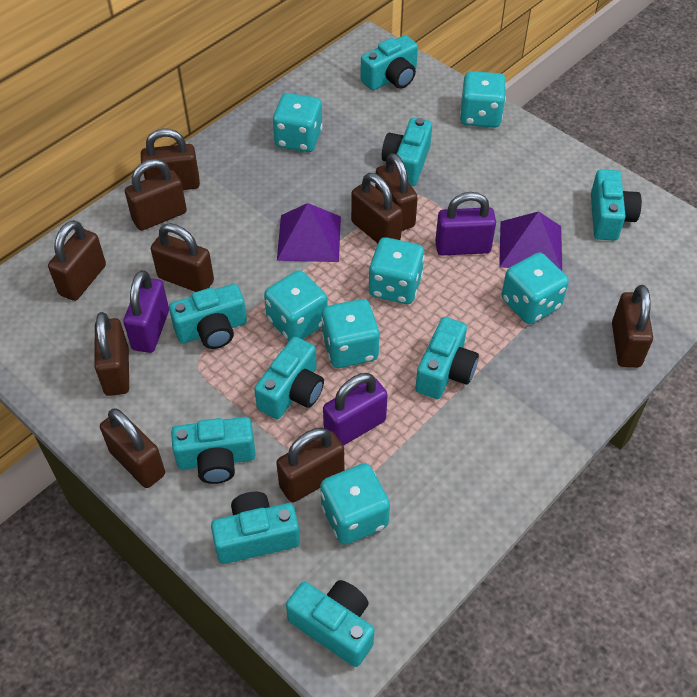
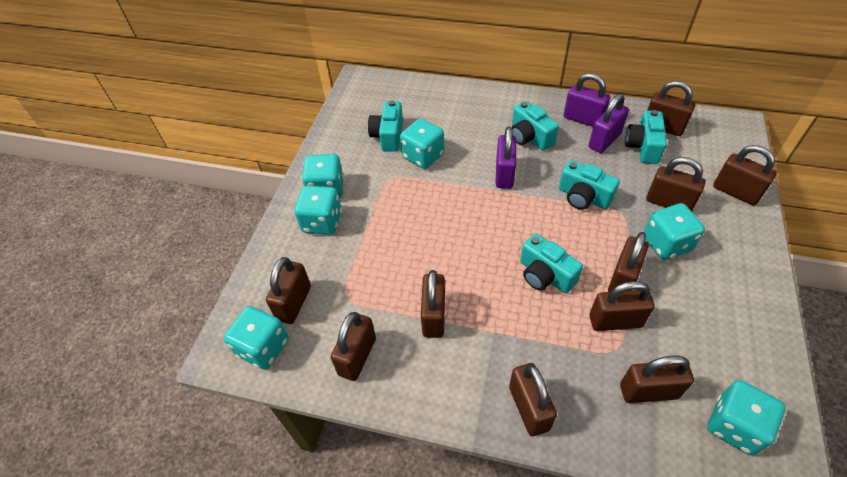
purple pyramid: 2 -> 0
turquoise camera: 9 -> 5
turquoise dice: 7 -> 6

